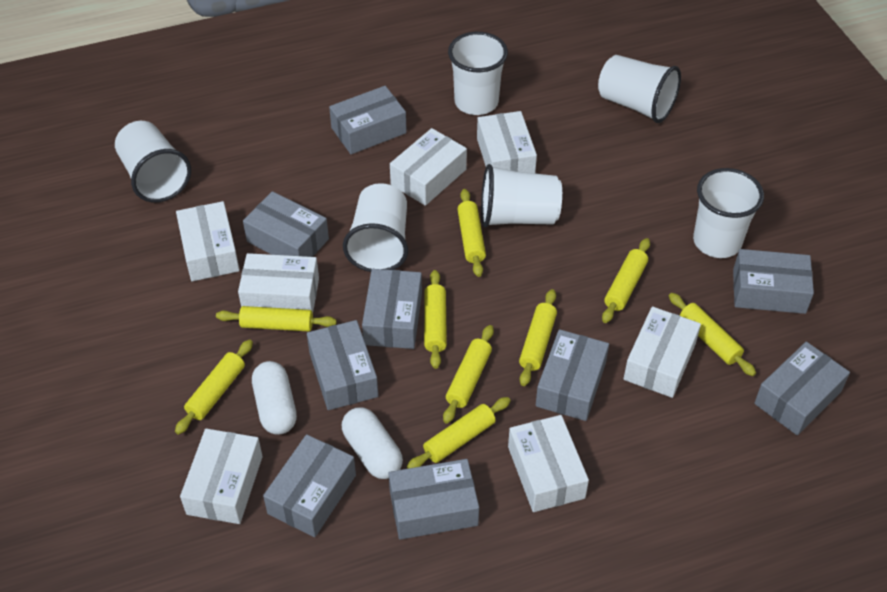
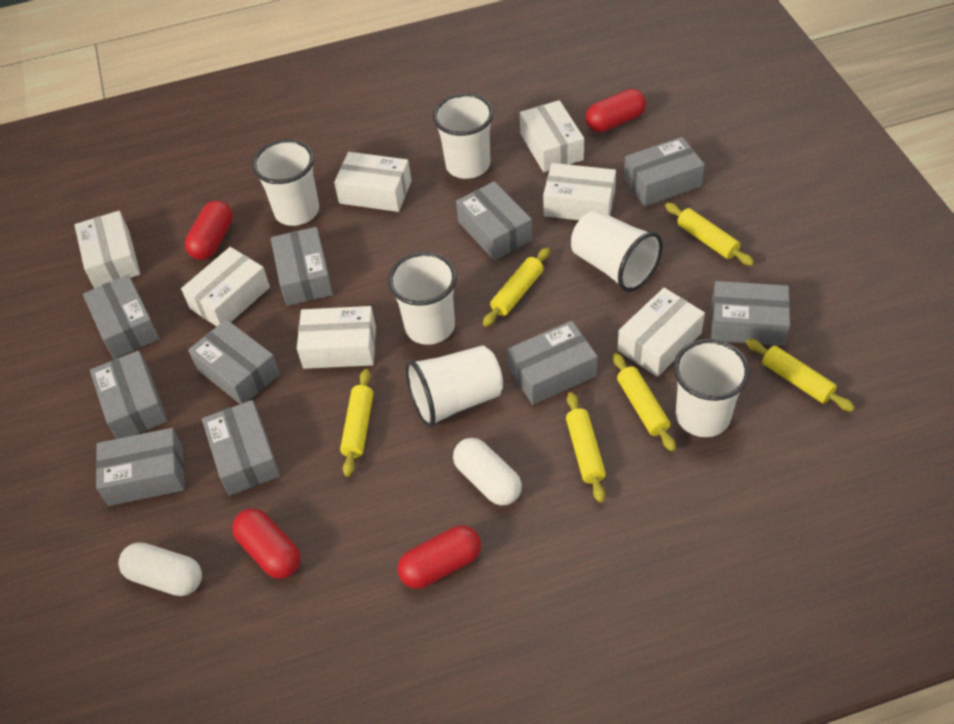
grey box: 9 -> 10
red capsule: 0 -> 4
yellow rolling pin: 9 -> 6

